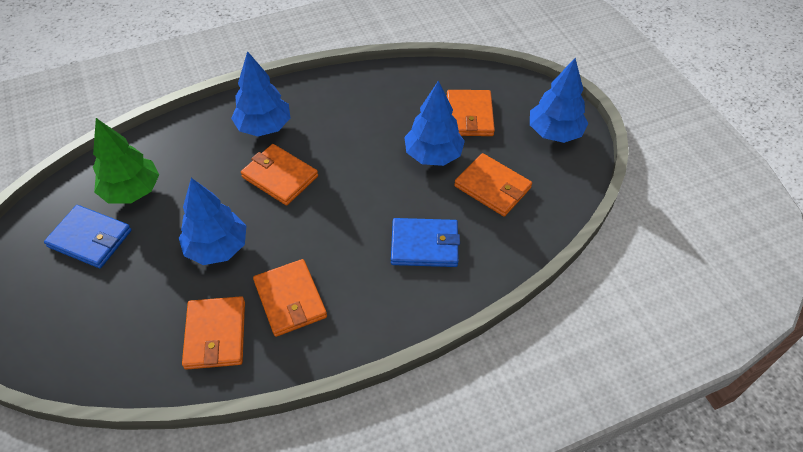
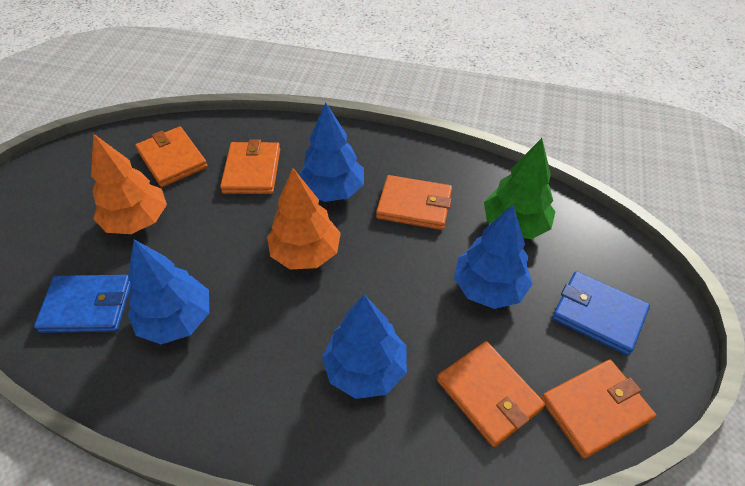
orange tree: 0 -> 2

